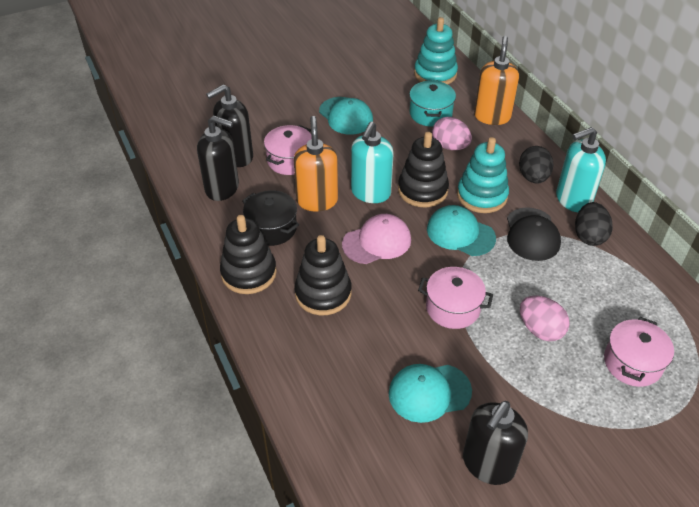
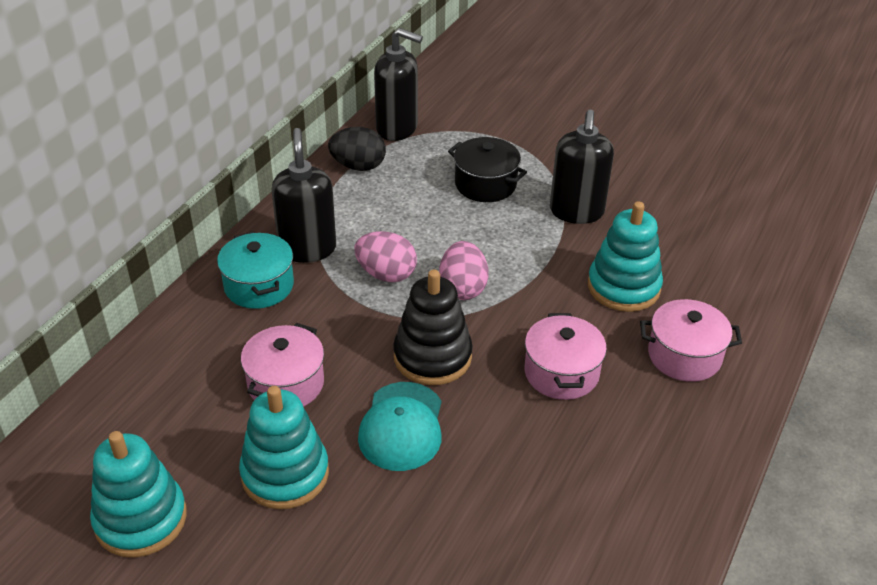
black cap: 1 -> 0
black egg: 2 -> 1
black stacking toy: 3 -> 1
orange soap dispenser: 2 -> 0
pink cap: 1 -> 0
turquoise cap: 3 -> 1
turquoise soap dispenser: 2 -> 0
turquoise stacking toy: 2 -> 3

